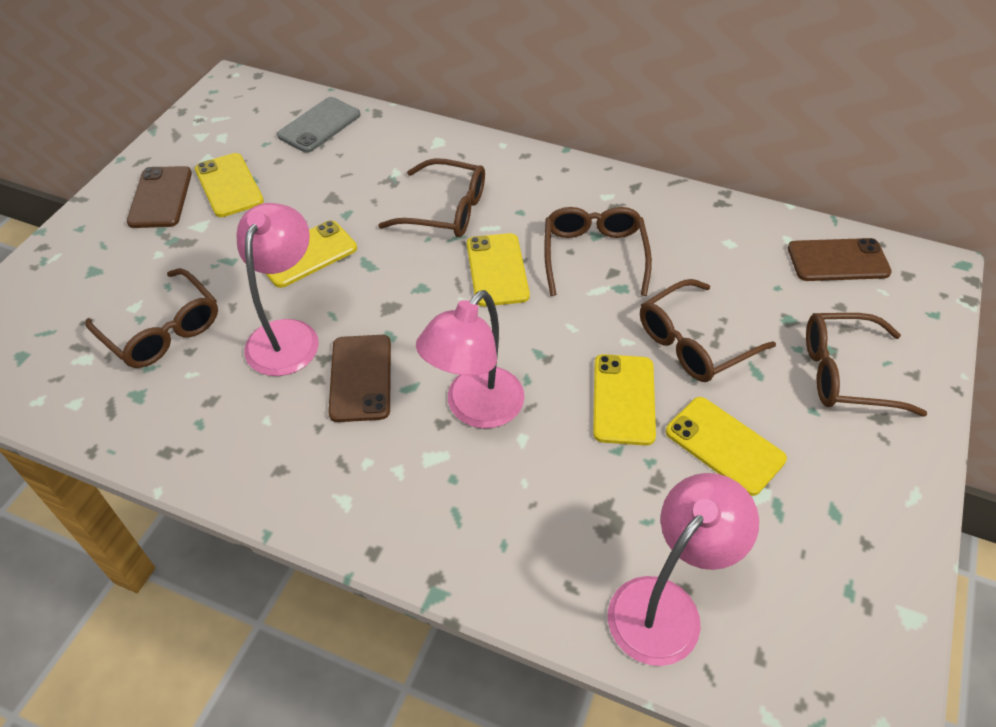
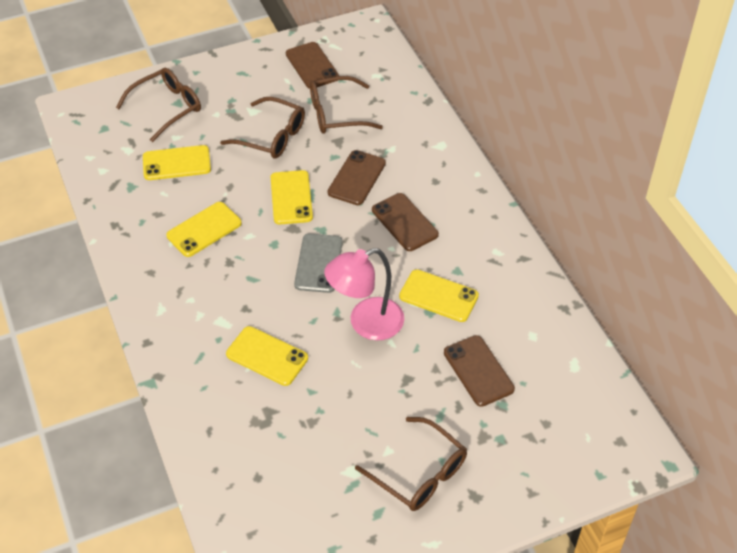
brown glasses: 5 -> 4
brown phone: 3 -> 4
pink lamp: 3 -> 1

